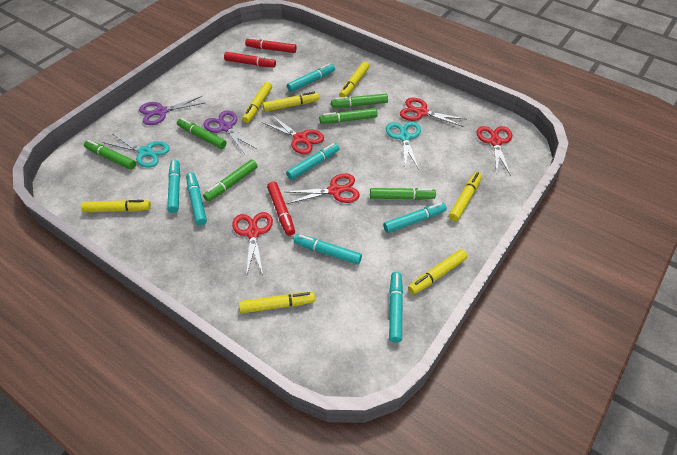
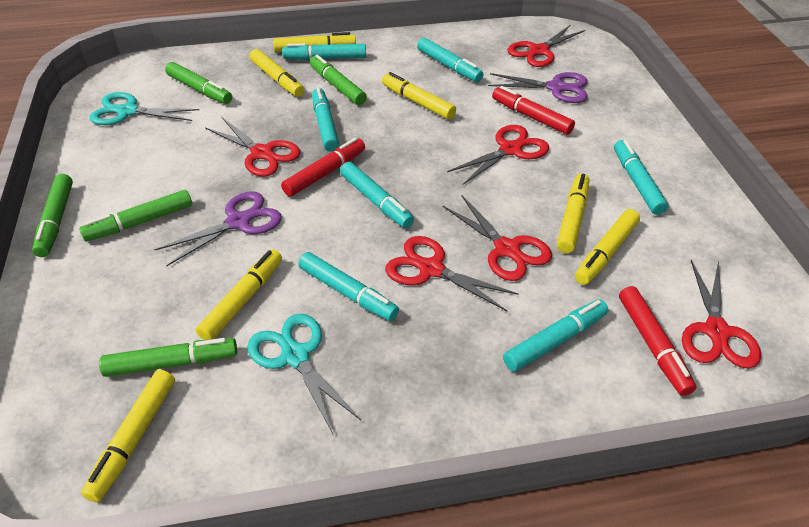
green marker: 6 -> 5
red scissors: 5 -> 6

